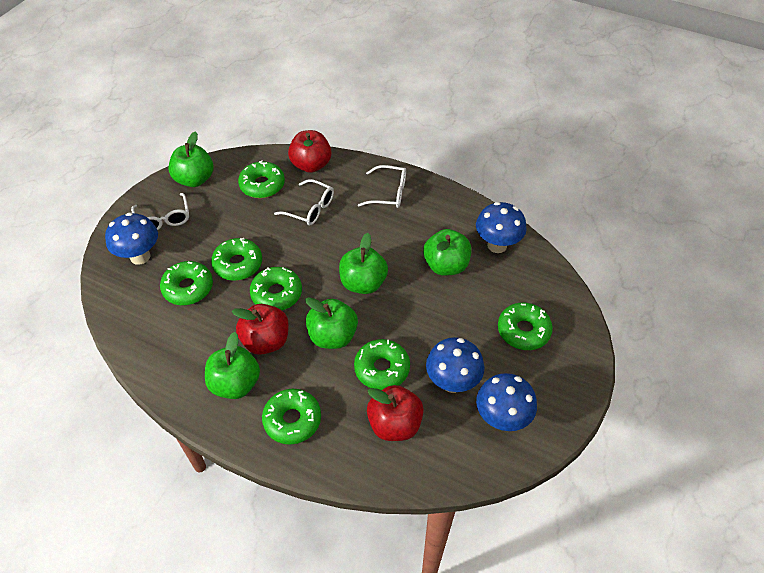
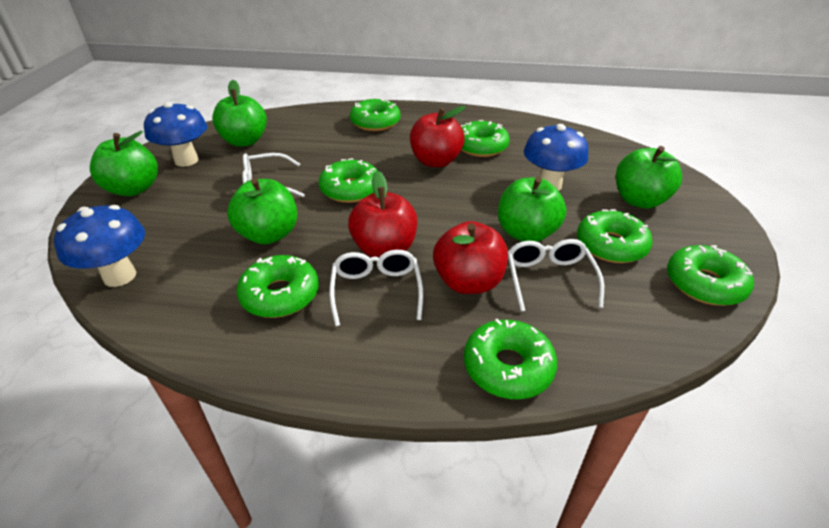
blue mushroom: 4 -> 3

